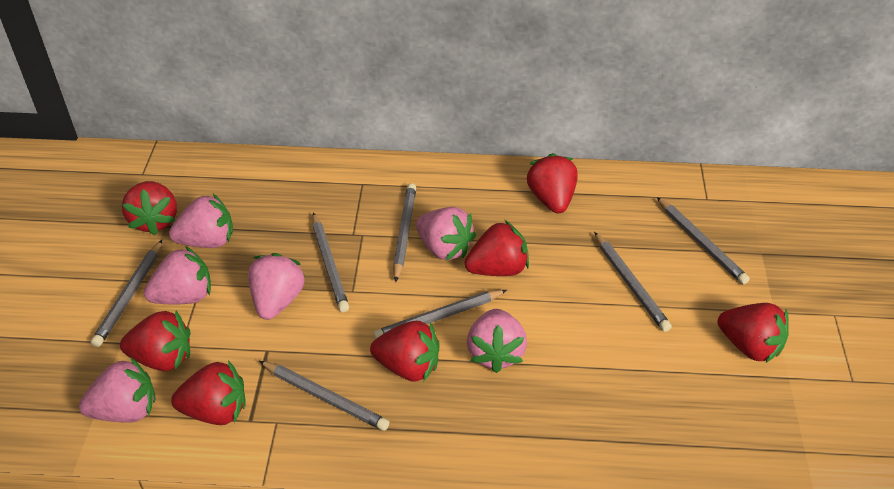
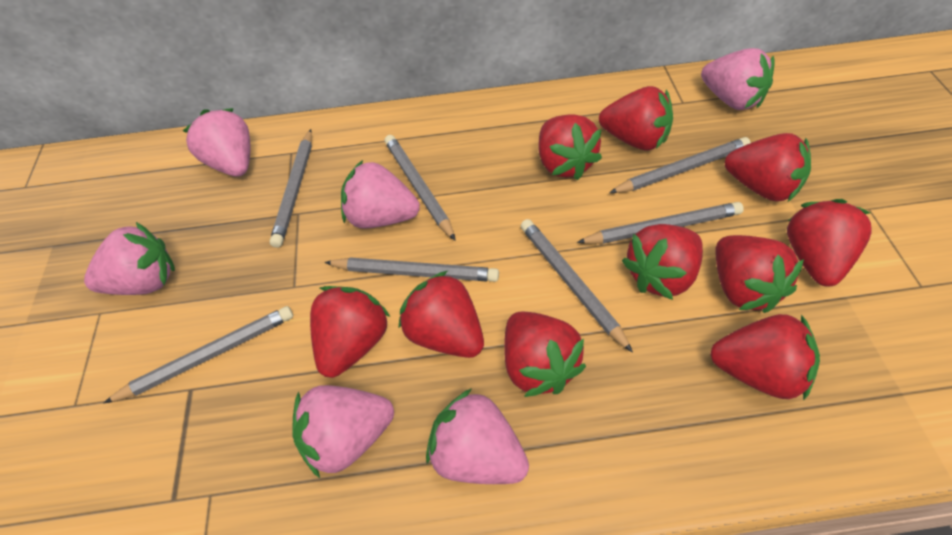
red strawberry: 7 -> 10

